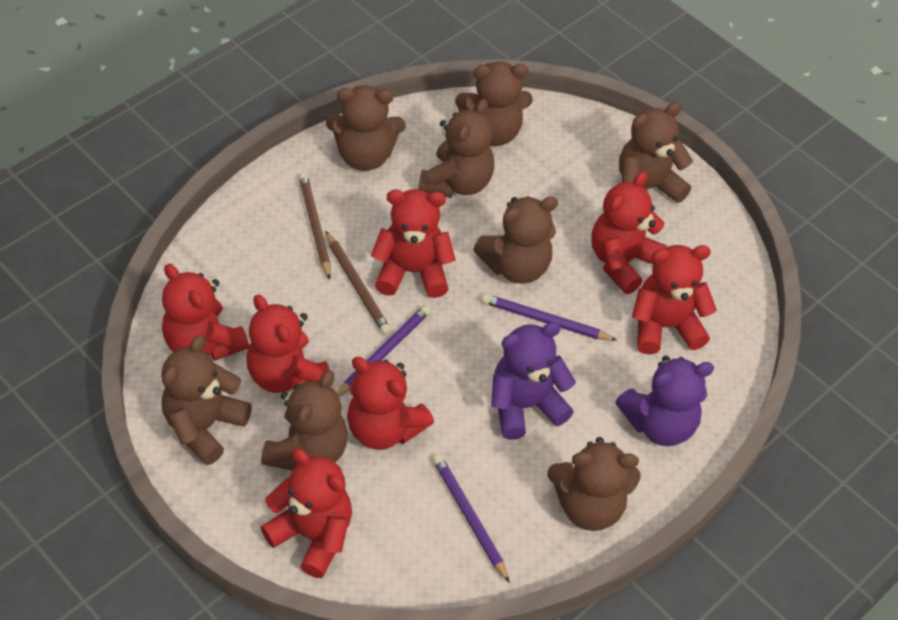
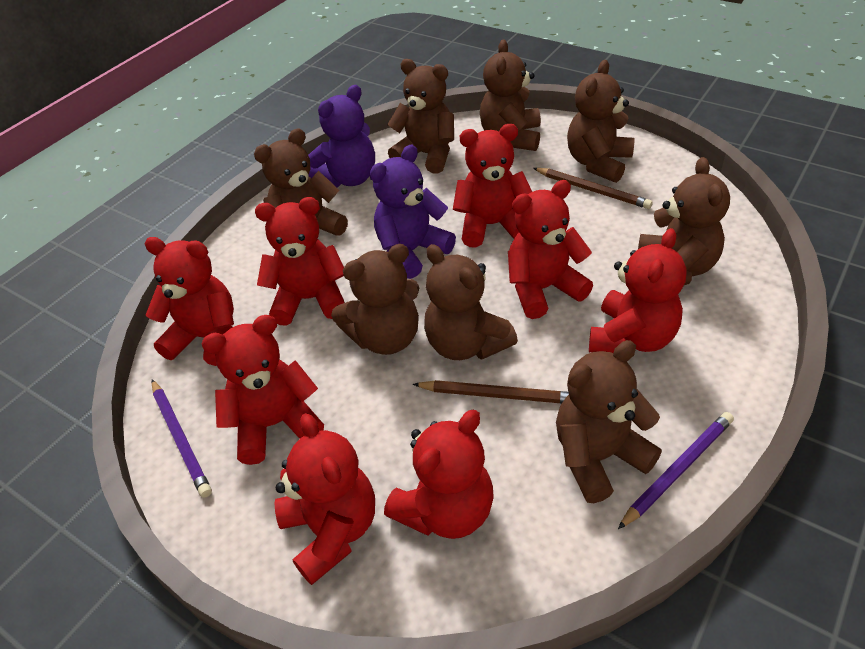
purple pencil: 3 -> 2
red teddy bear: 7 -> 8

